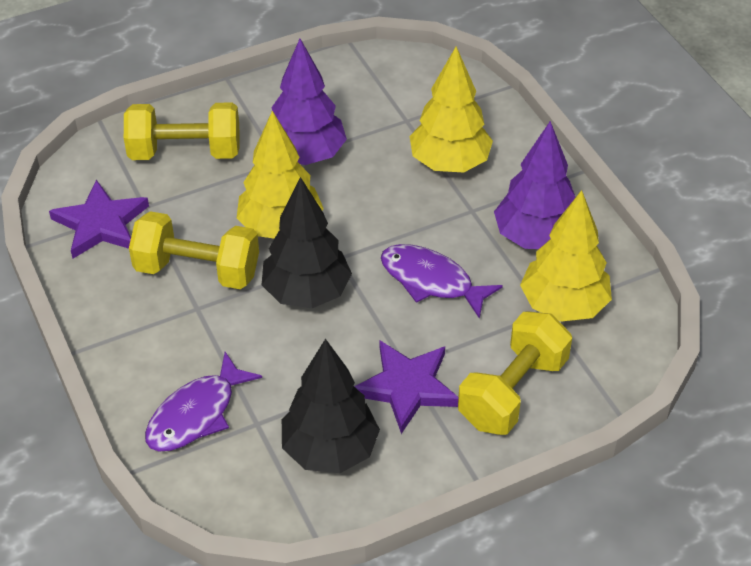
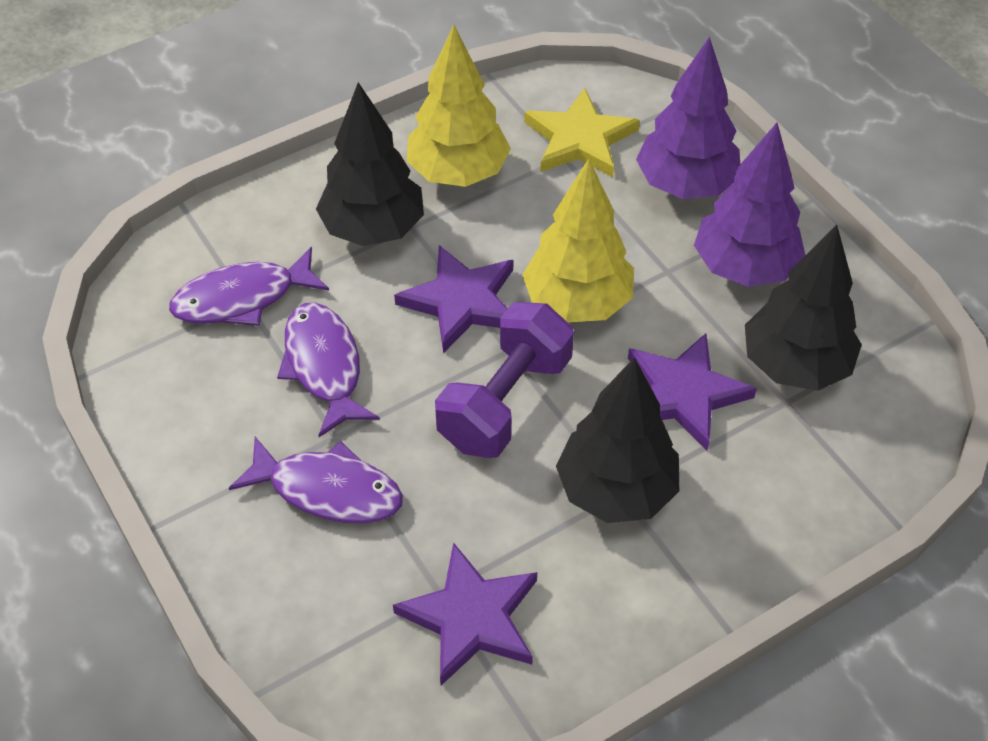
black tree: 2 -> 3
purple dumbbell: 0 -> 1
purple fish: 2 -> 3
purple star: 2 -> 3
yellow dumbbell: 3 -> 0
yellow star: 0 -> 1
yellow tree: 3 -> 2

